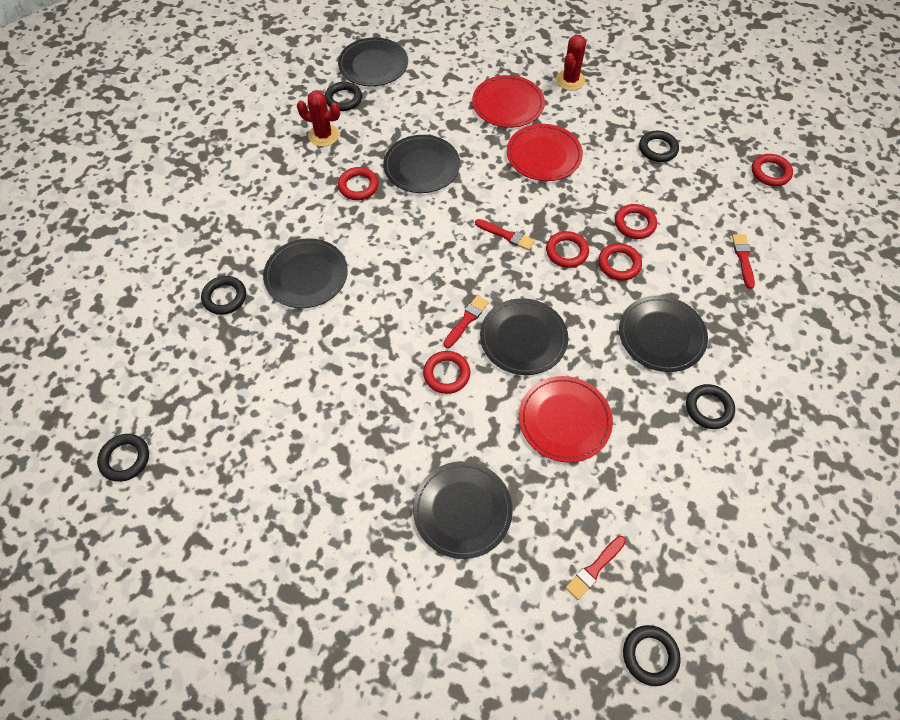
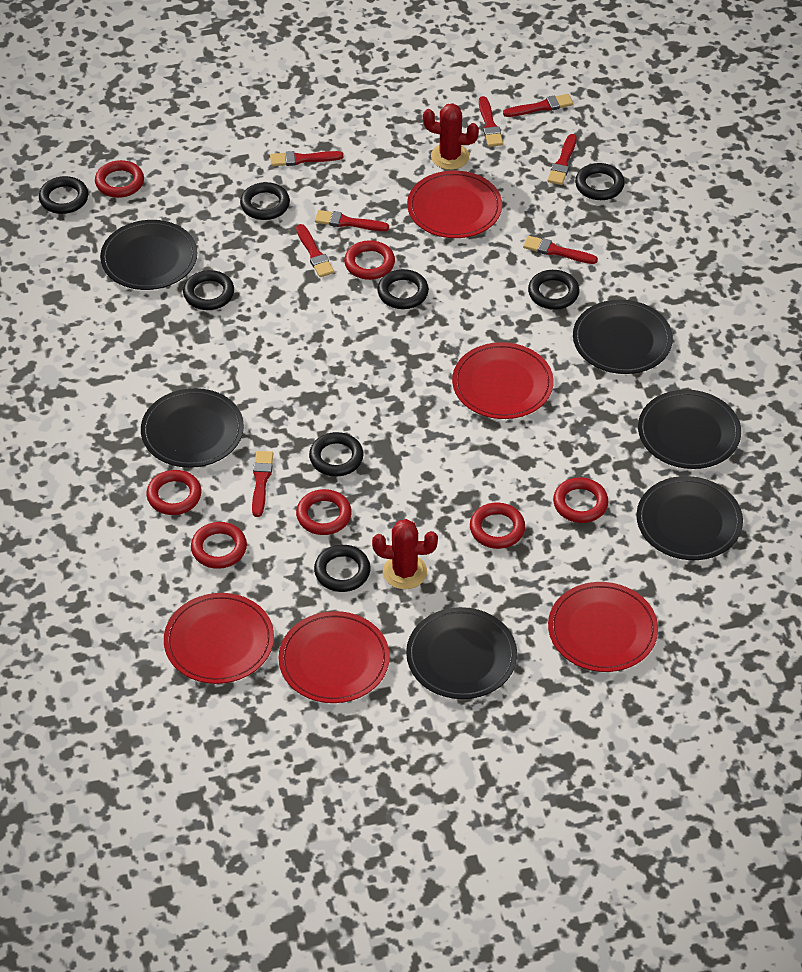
black ring: 6 -> 8
red brush: 4 -> 8
red plate: 3 -> 5
red ring: 6 -> 7

